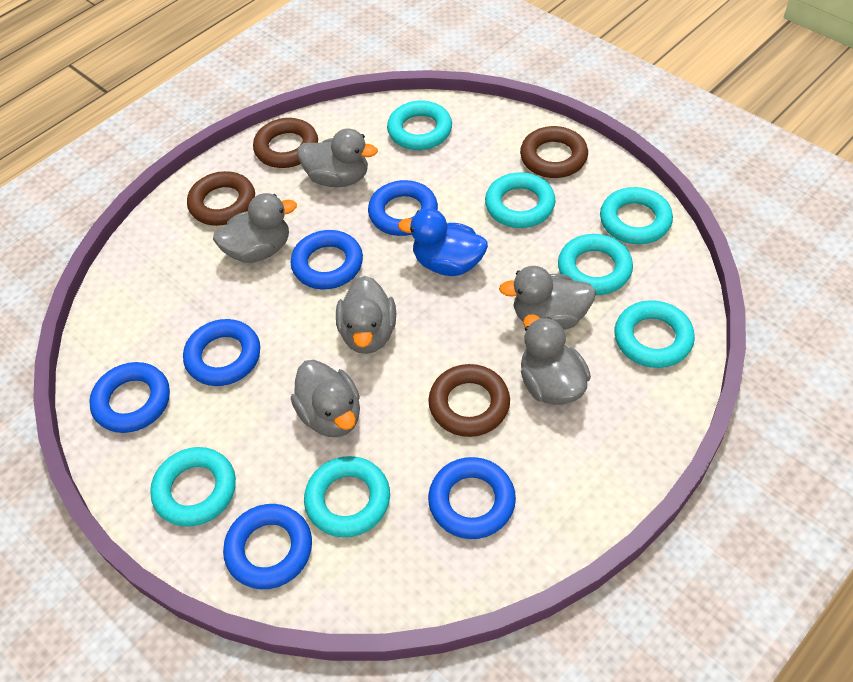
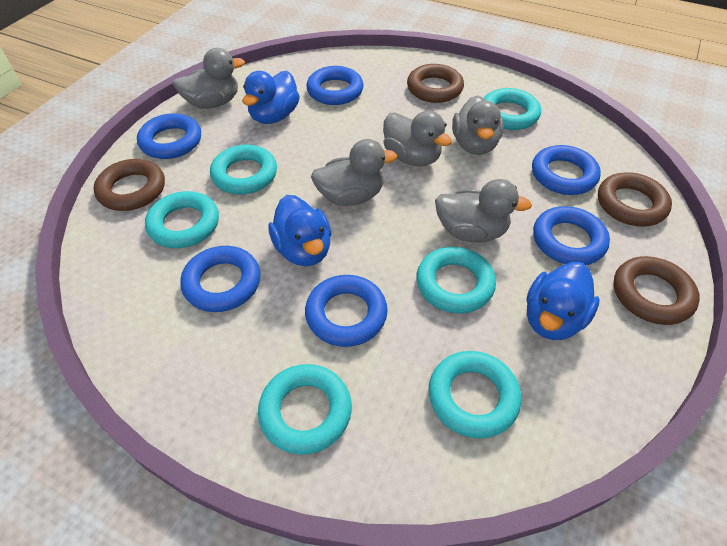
blue duck: 1 -> 3
grey duck: 6 -> 5
turquoise ring: 7 -> 6

